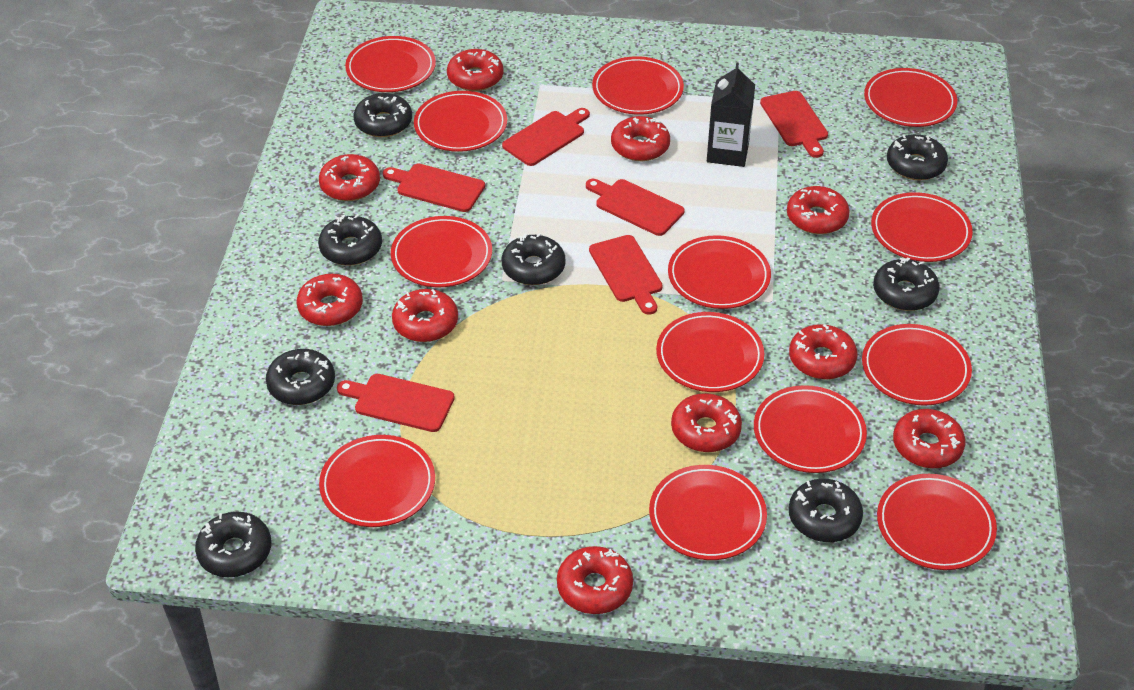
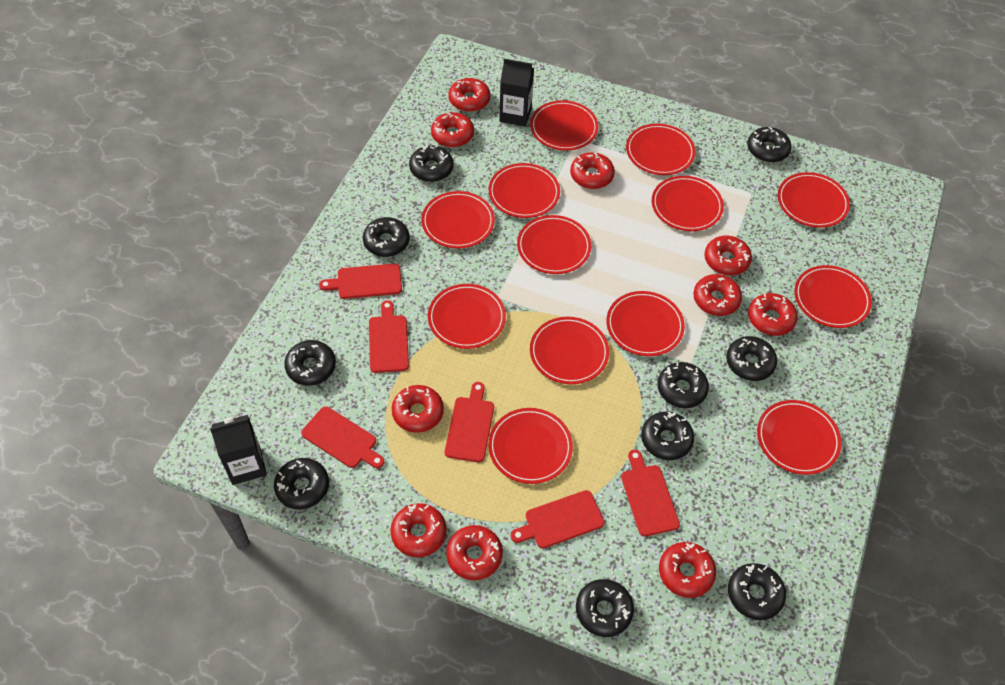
black carton: 1 -> 2
black donut: 8 -> 10

